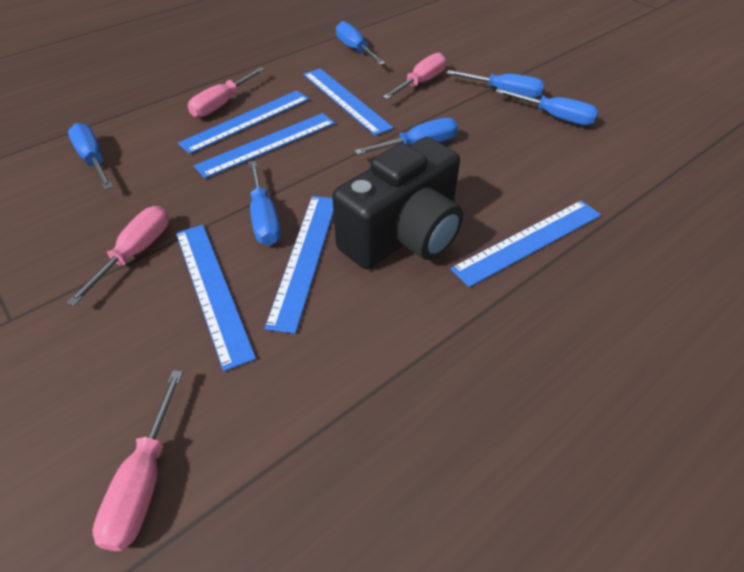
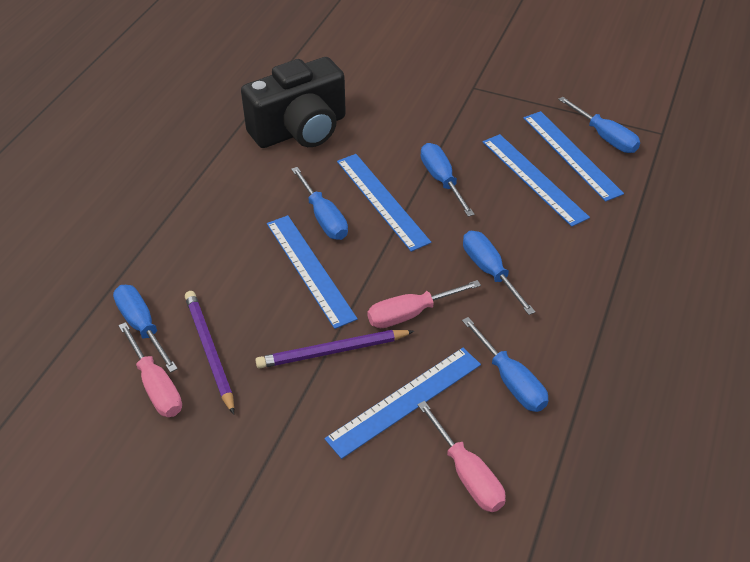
blue ruler: 6 -> 5
pink screwdriver: 4 -> 3
purple pencil: 0 -> 2

